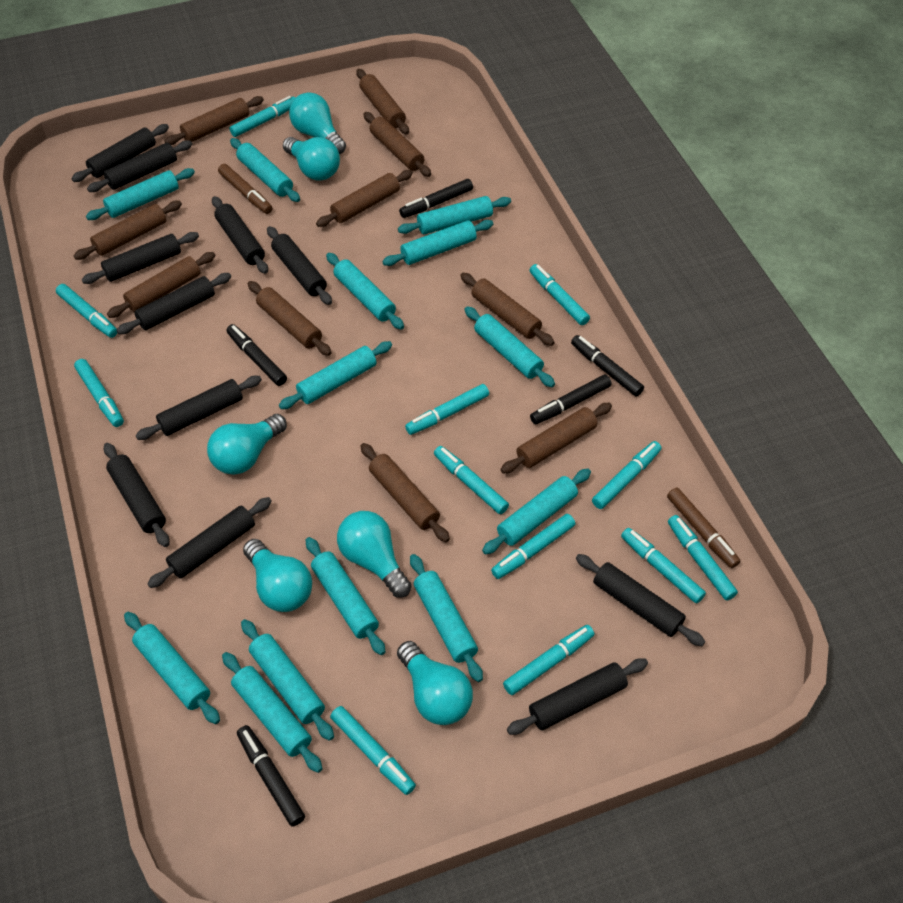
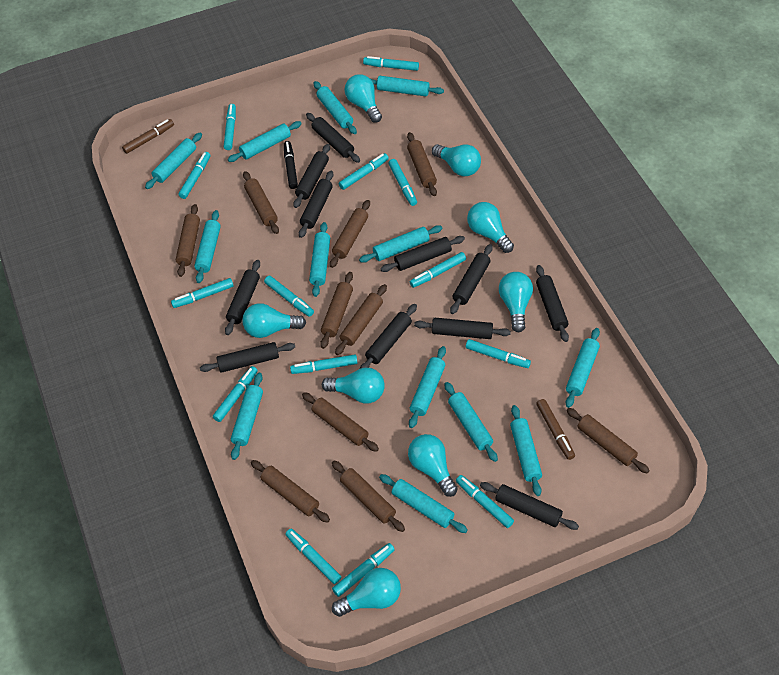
black marker: 5 -> 1
turquoise light bulb: 6 -> 8
turquoise marker: 12 -> 14

